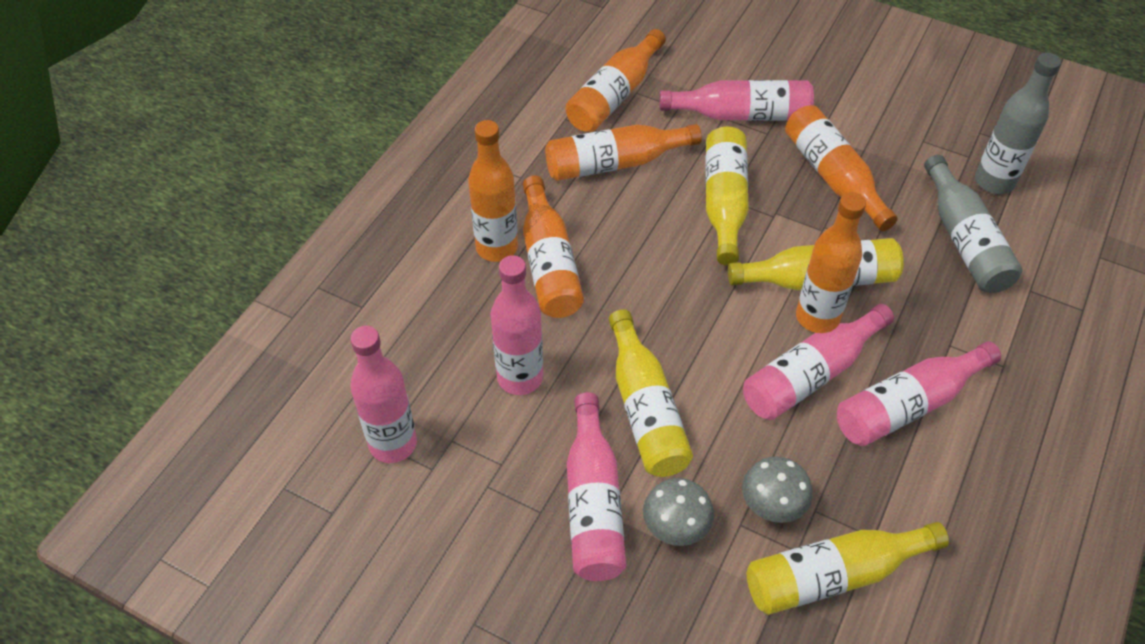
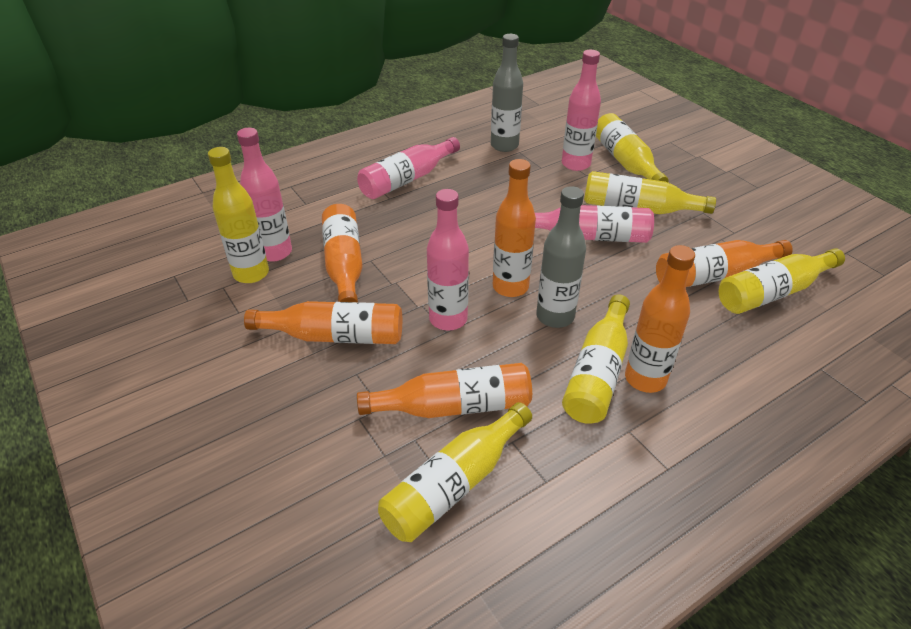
grey mushroom: 2 -> 0
pink bottle: 6 -> 5
yellow bottle: 4 -> 6

